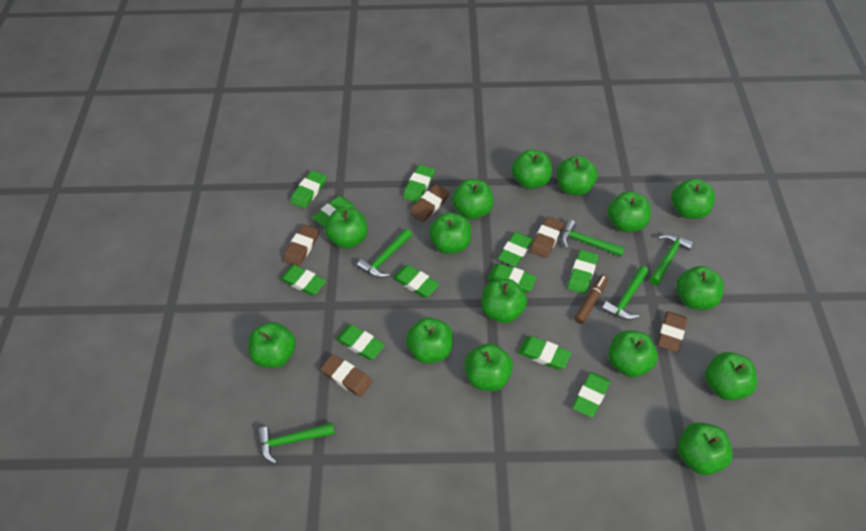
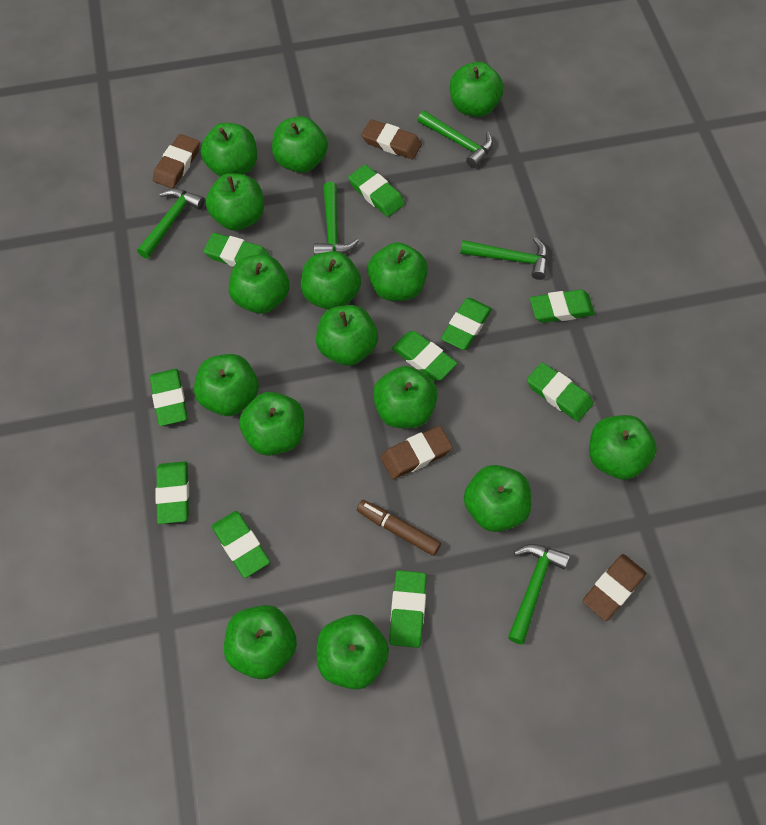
brown eraser: 5 -> 4
green eraser: 11 -> 10

